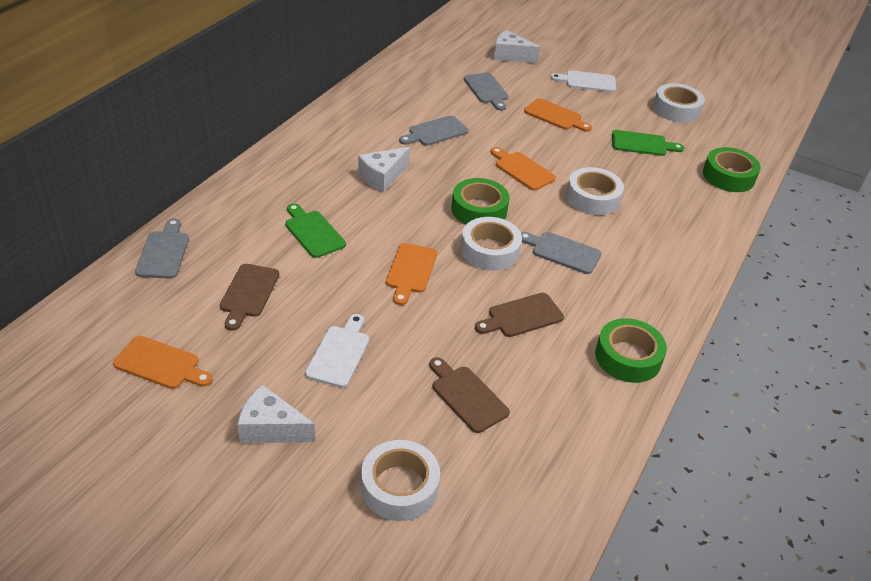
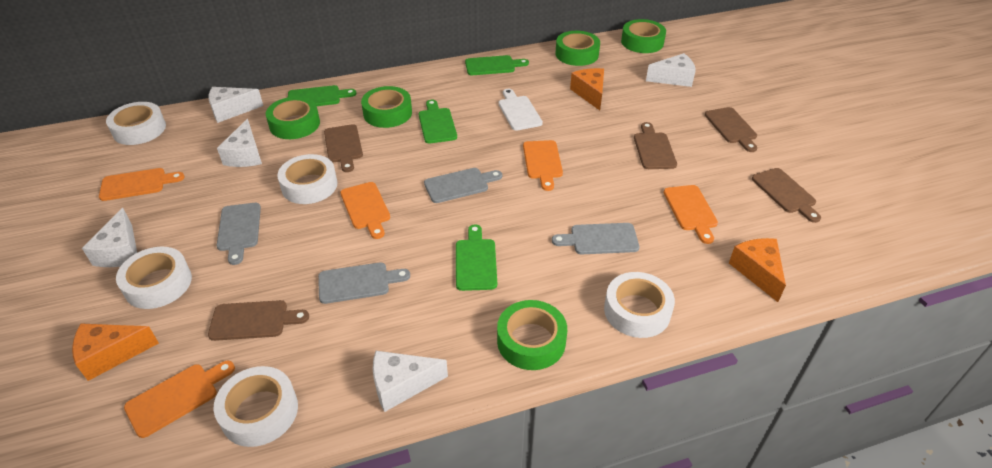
brown cutting board: 3 -> 5
green cutting board: 2 -> 4
green tape: 3 -> 5
orange cheese: 0 -> 3
orange cutting board: 4 -> 5
white cheese: 3 -> 5
white cutting board: 2 -> 1
white tape: 4 -> 5

